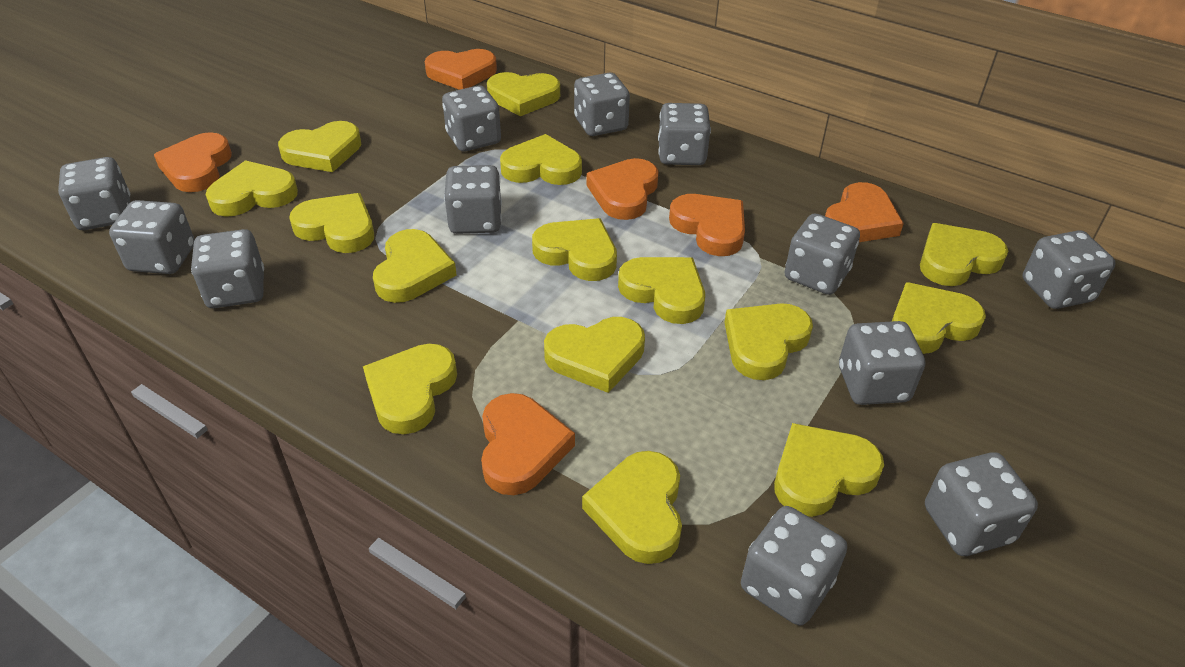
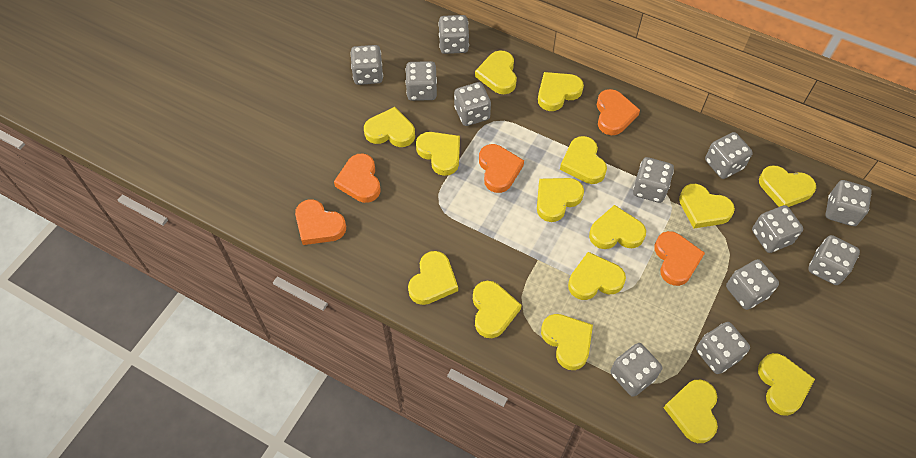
orange heart: 6 -> 5

